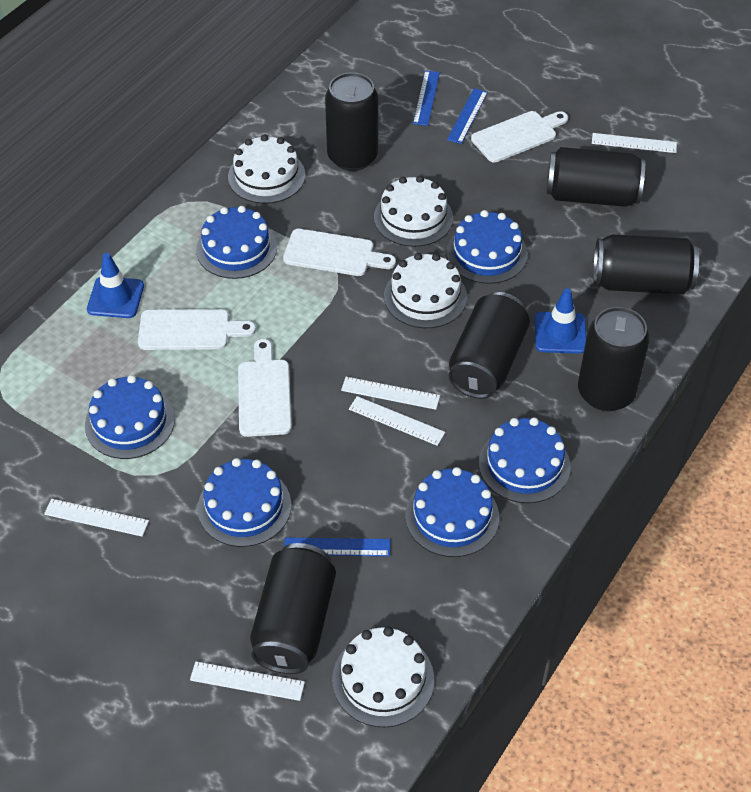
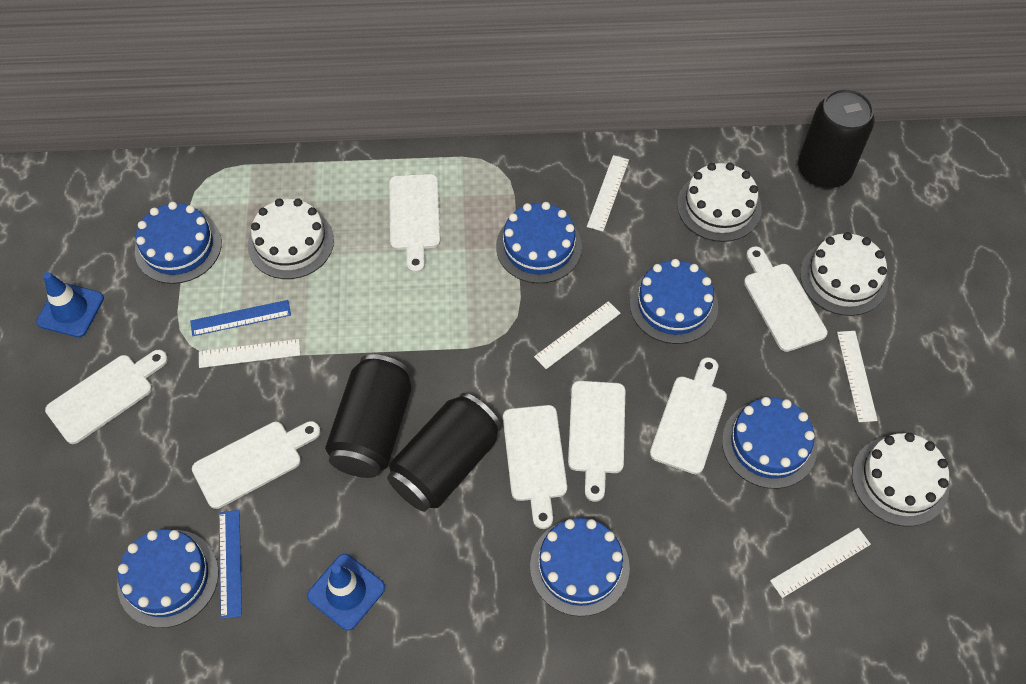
black can: 6 -> 3
blue ruler: 3 -> 2
white cutting board: 4 -> 7

